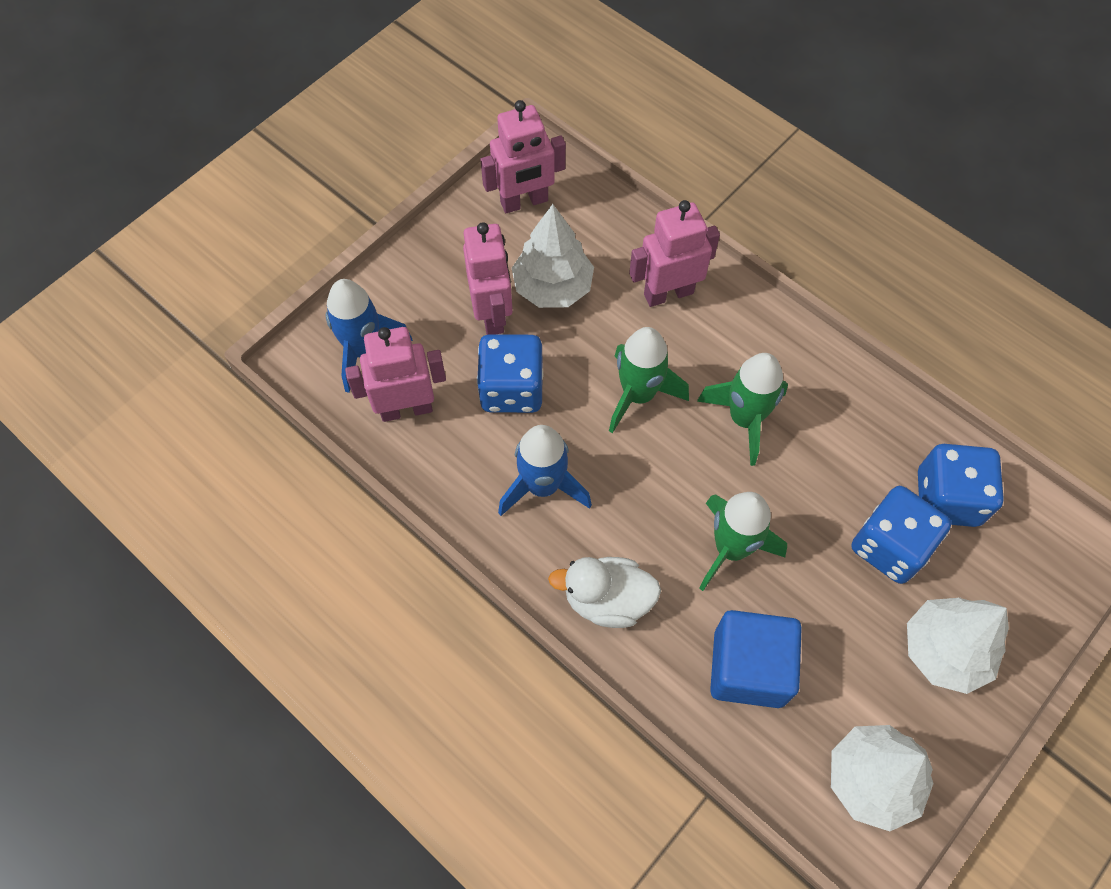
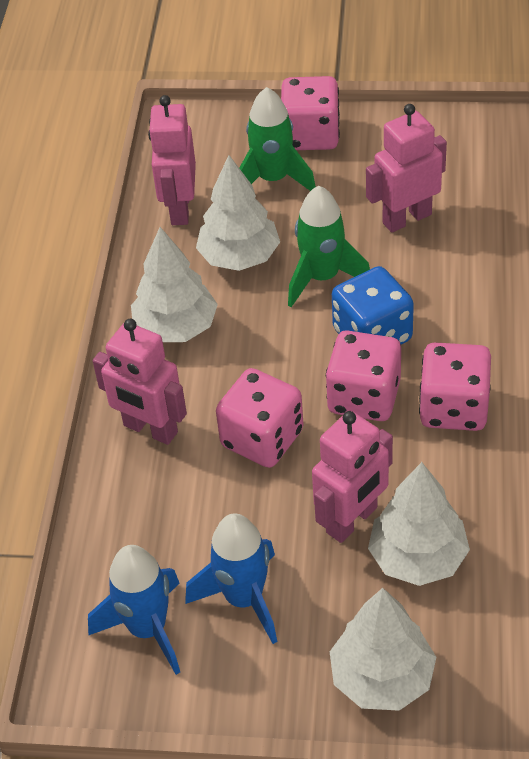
blue cube: 1 -> 0
blue dice: 3 -> 1
green rocket: 3 -> 2
pink dice: 0 -> 4
white duck: 1 -> 0
white tree: 3 -> 4

